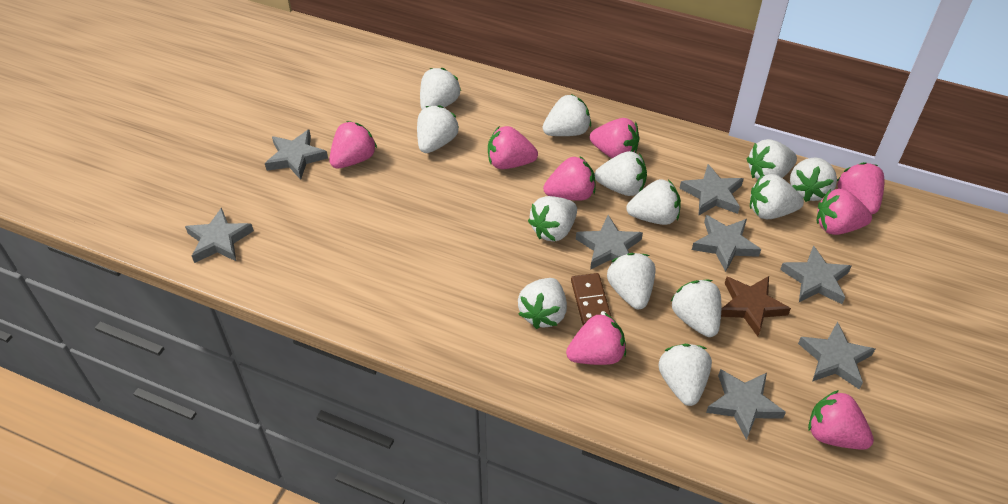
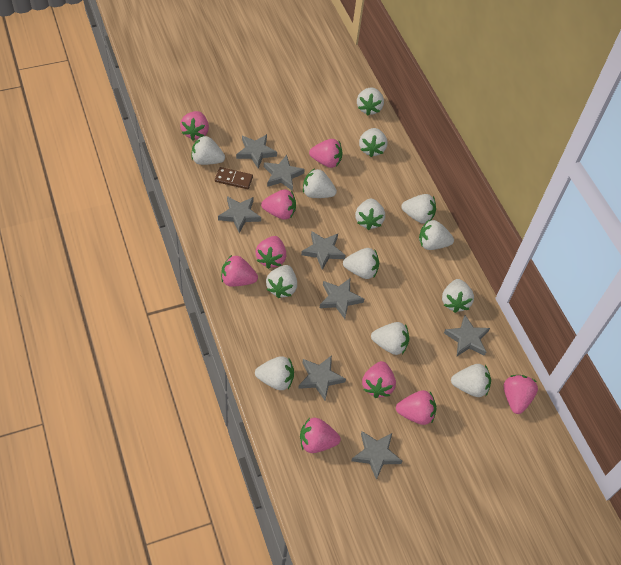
brown star: 1 -> 0
pink strawberry: 8 -> 9

